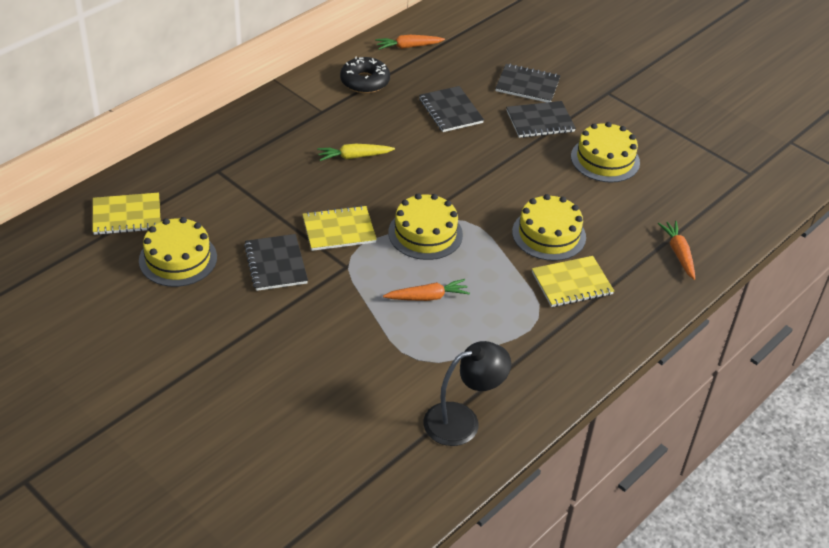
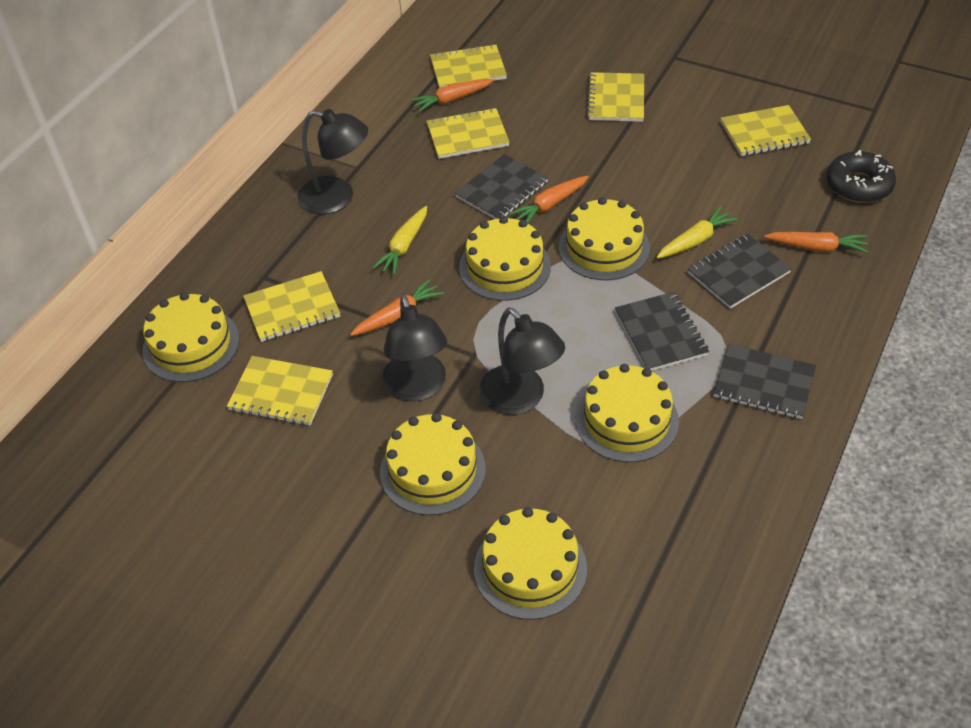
black lamp: 1 -> 3
orange carrot: 3 -> 4
yellow cake: 4 -> 6
yellow carrot: 1 -> 2
yellow notebook: 3 -> 6

